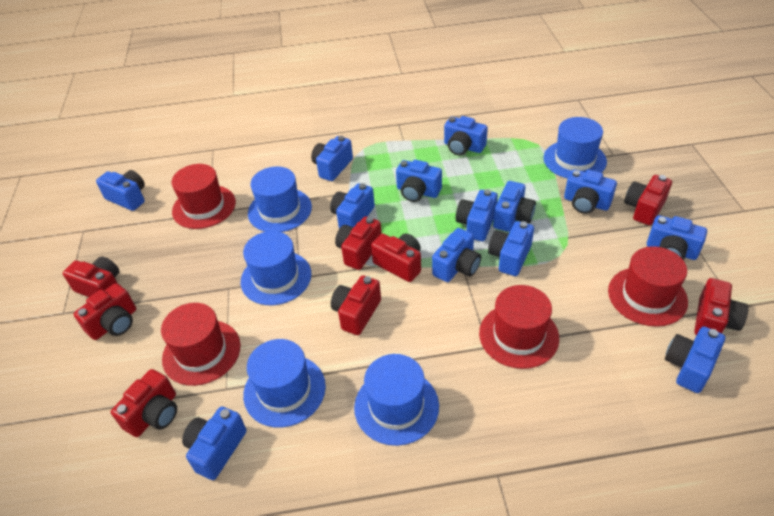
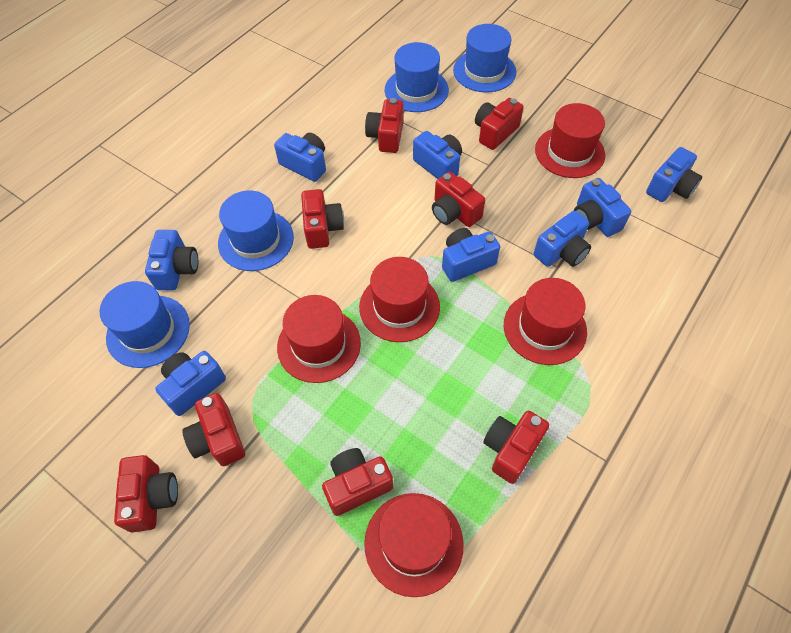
blue camera: 13 -> 8
blue hat: 5 -> 4
red hat: 4 -> 5

